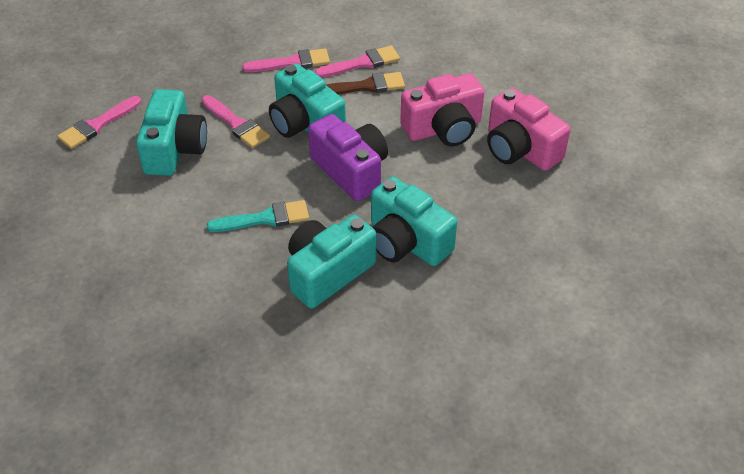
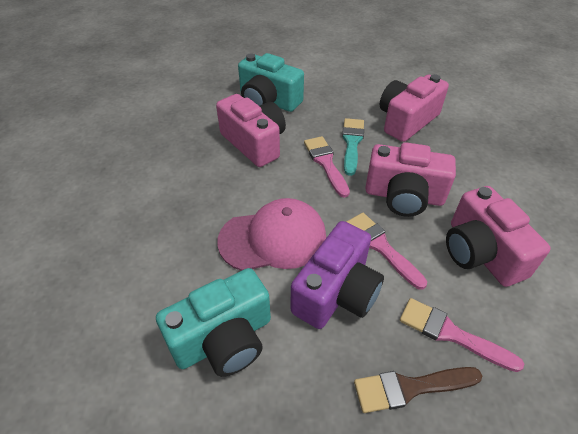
pink brush: 4 -> 3
pink camera: 2 -> 4
pink cap: 0 -> 1
turquoise camera: 4 -> 2

